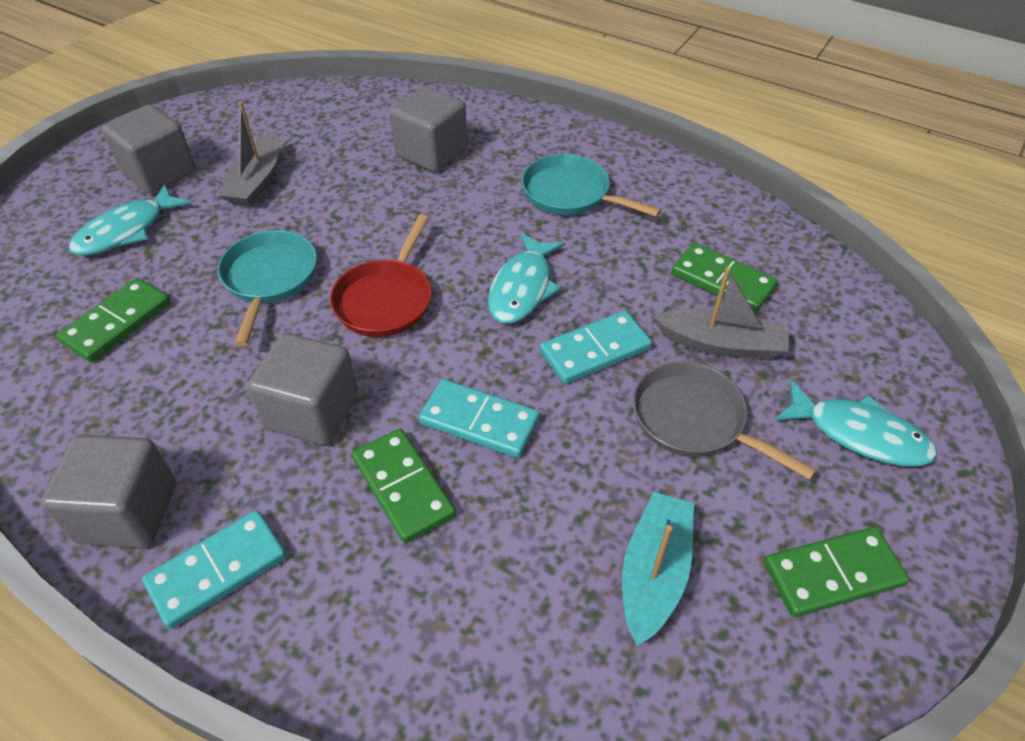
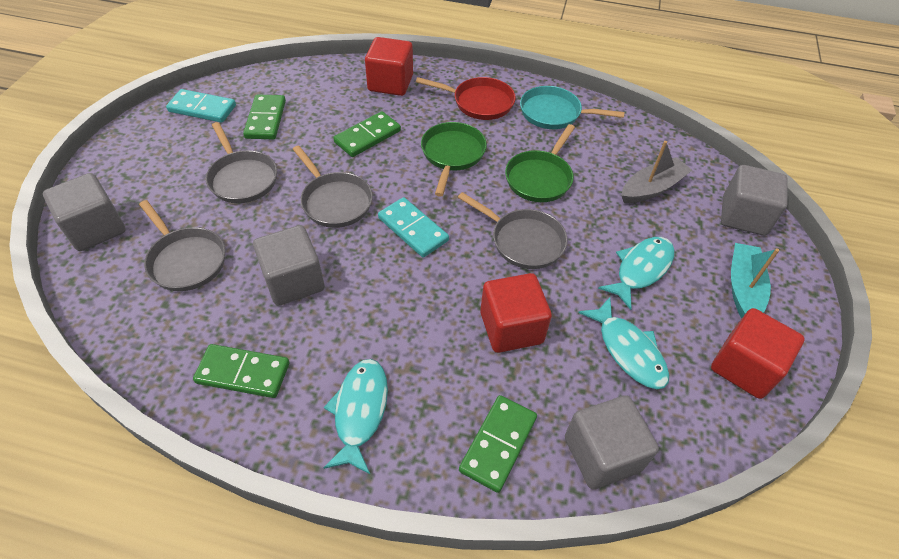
green pan: 0 -> 2
grey boat: 2 -> 1
grey pan: 1 -> 4
red cube: 0 -> 3
turquoise domino: 3 -> 2
turquoise pan: 2 -> 1

